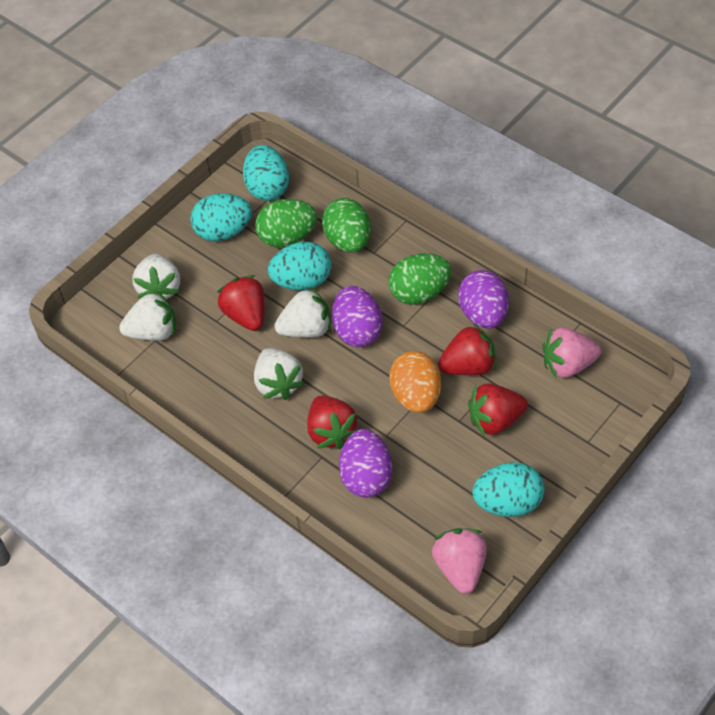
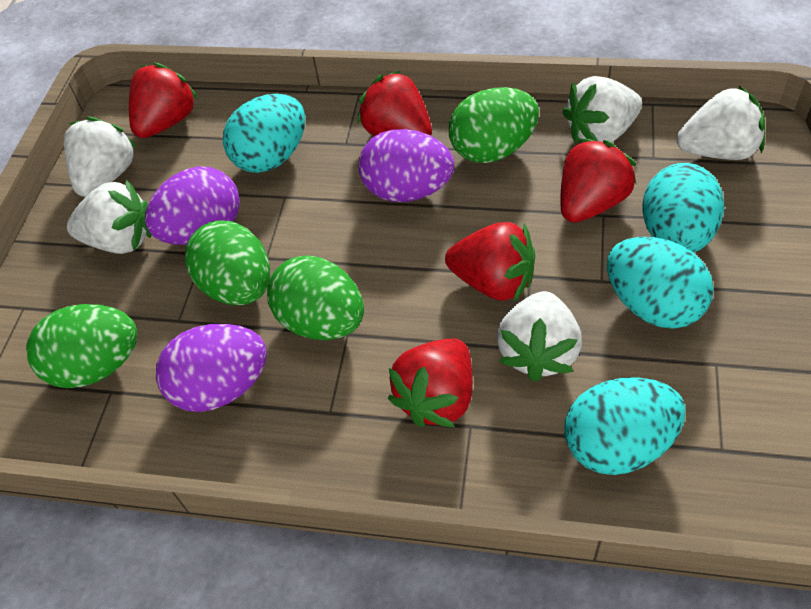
green egg: 3 -> 4
orange egg: 1 -> 0
pink strawberry: 2 -> 0
red strawberry: 4 -> 5
white strawberry: 4 -> 5

